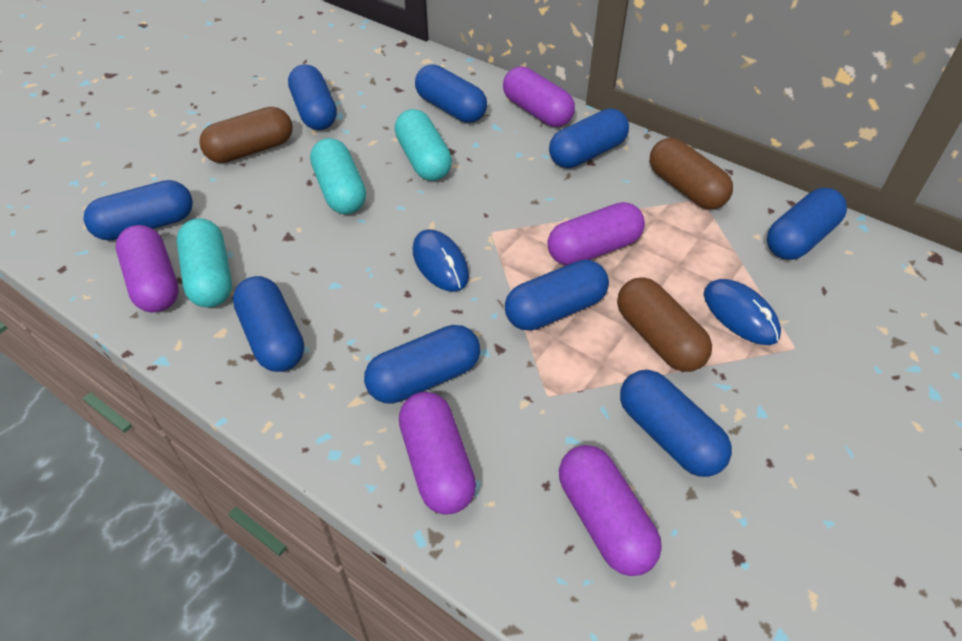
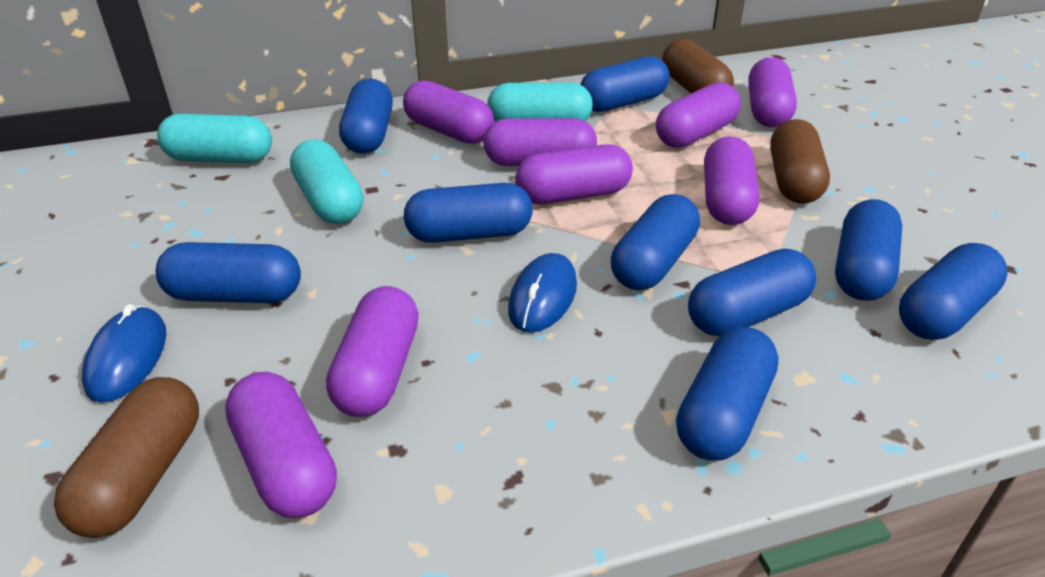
purple capsule: 5 -> 8

